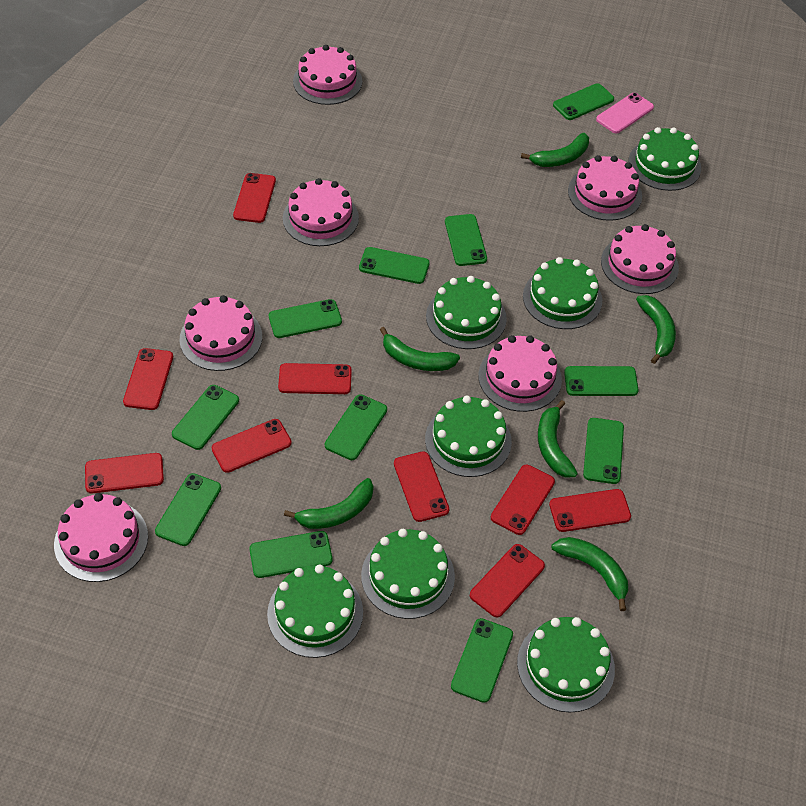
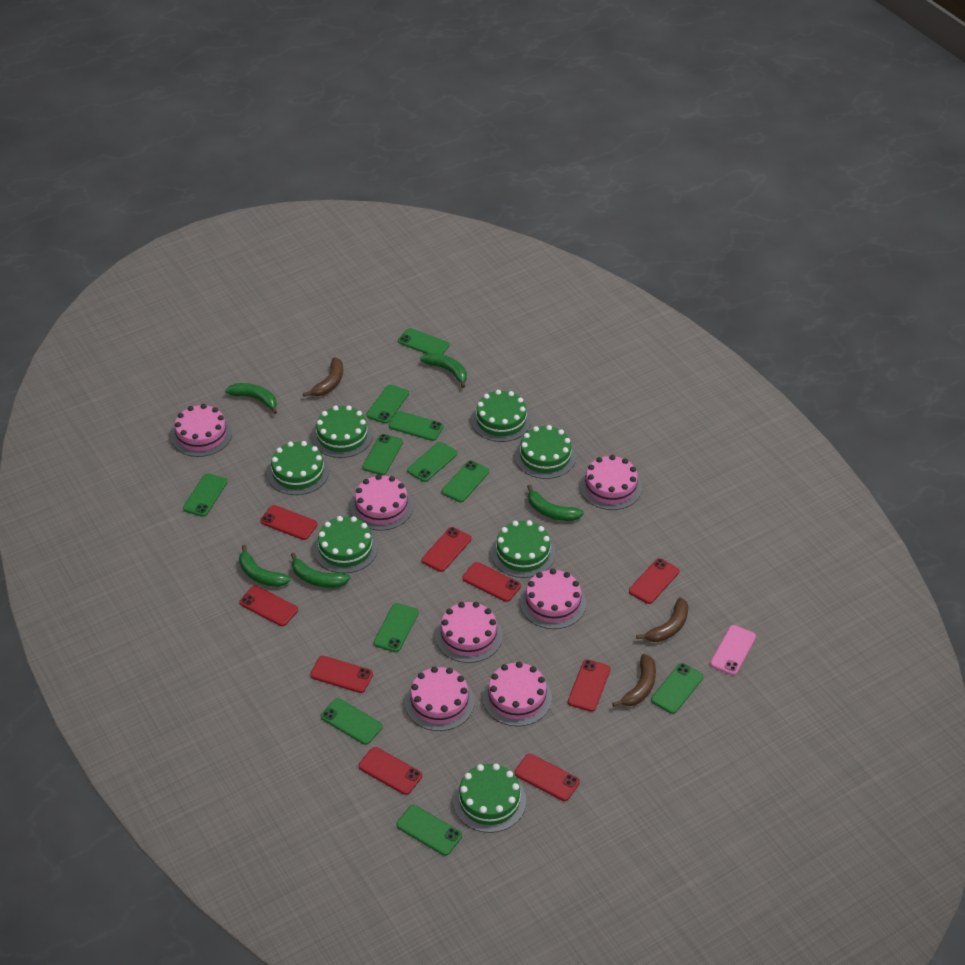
brown banana: 0 -> 3
green banana: 6 -> 5

